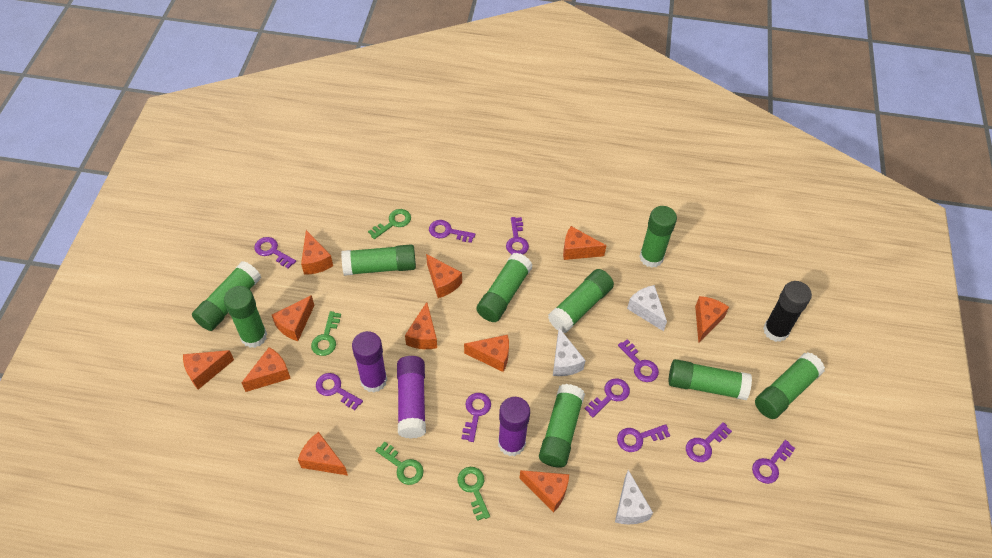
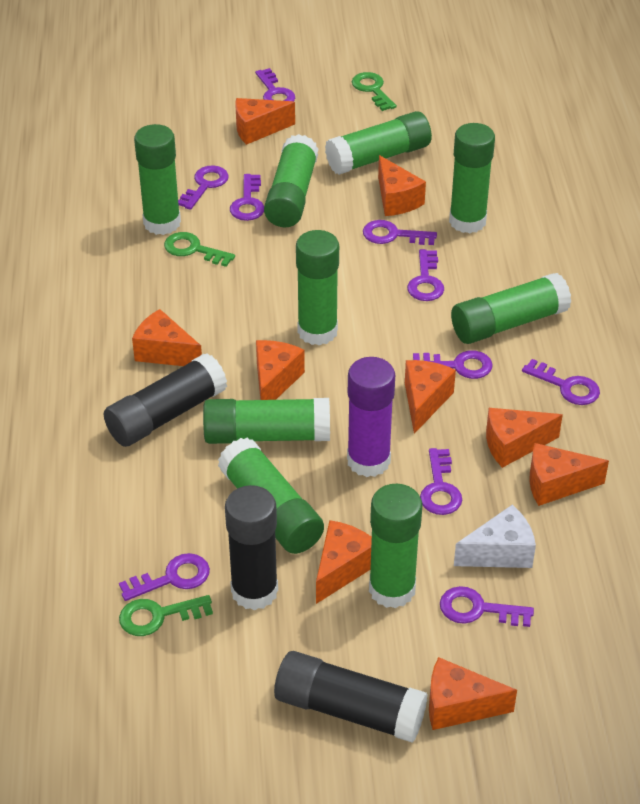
black glue stick: 1 -> 3
green key: 4 -> 3
orange cheese: 11 -> 9
purple glue stick: 3 -> 1
white cheese: 3 -> 1

